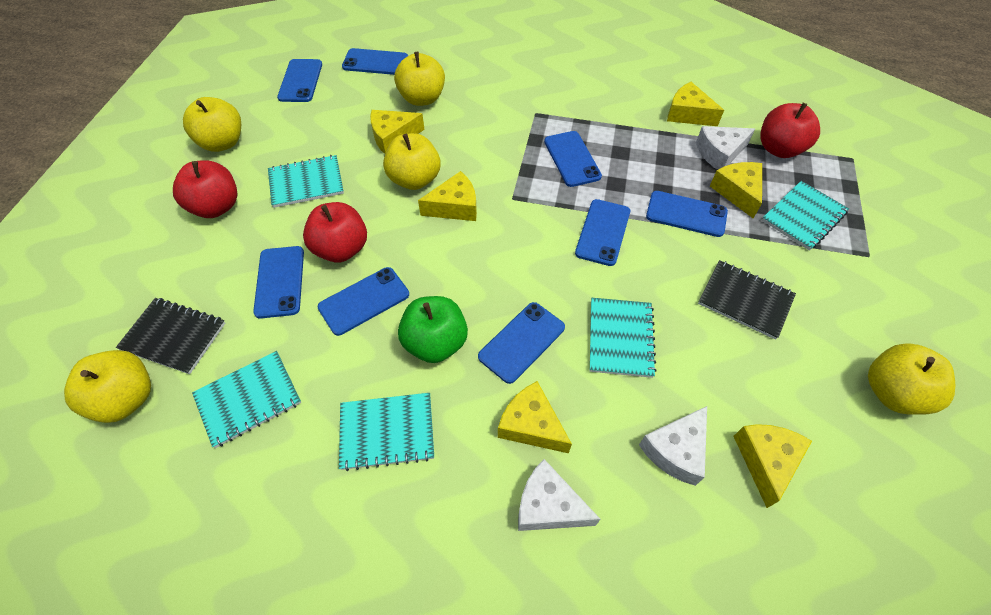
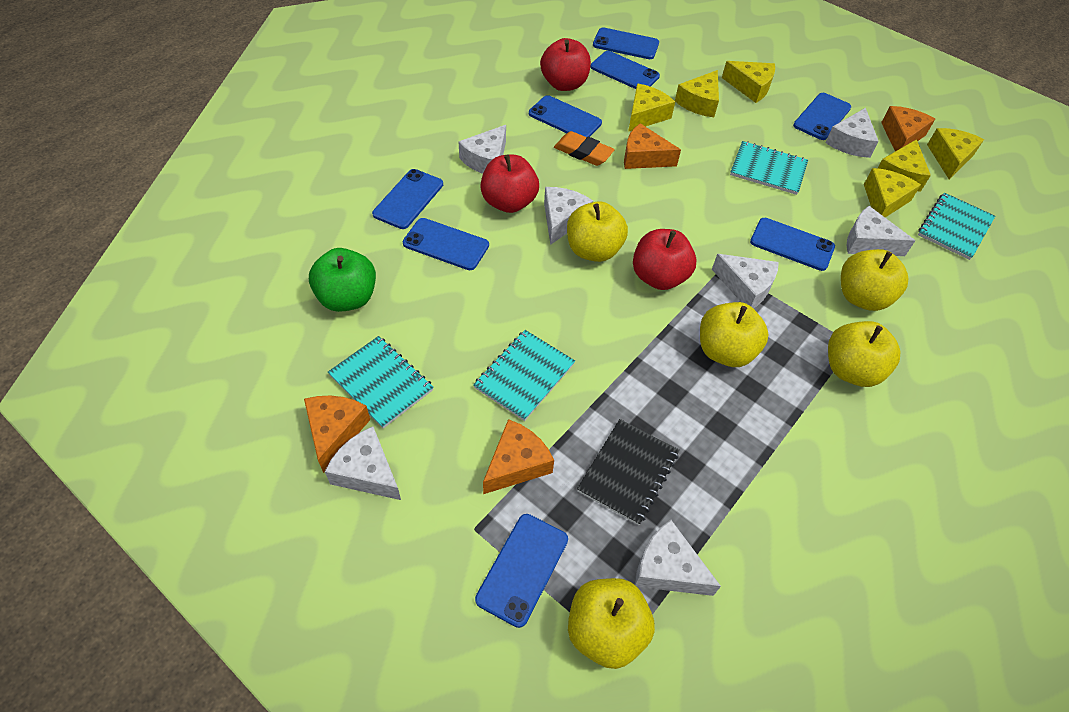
black notebook: 2 -> 1
orange cheese: 0 -> 4
orange eraser: 0 -> 1
turquoise notebook: 5 -> 4
white cheese: 3 -> 7

